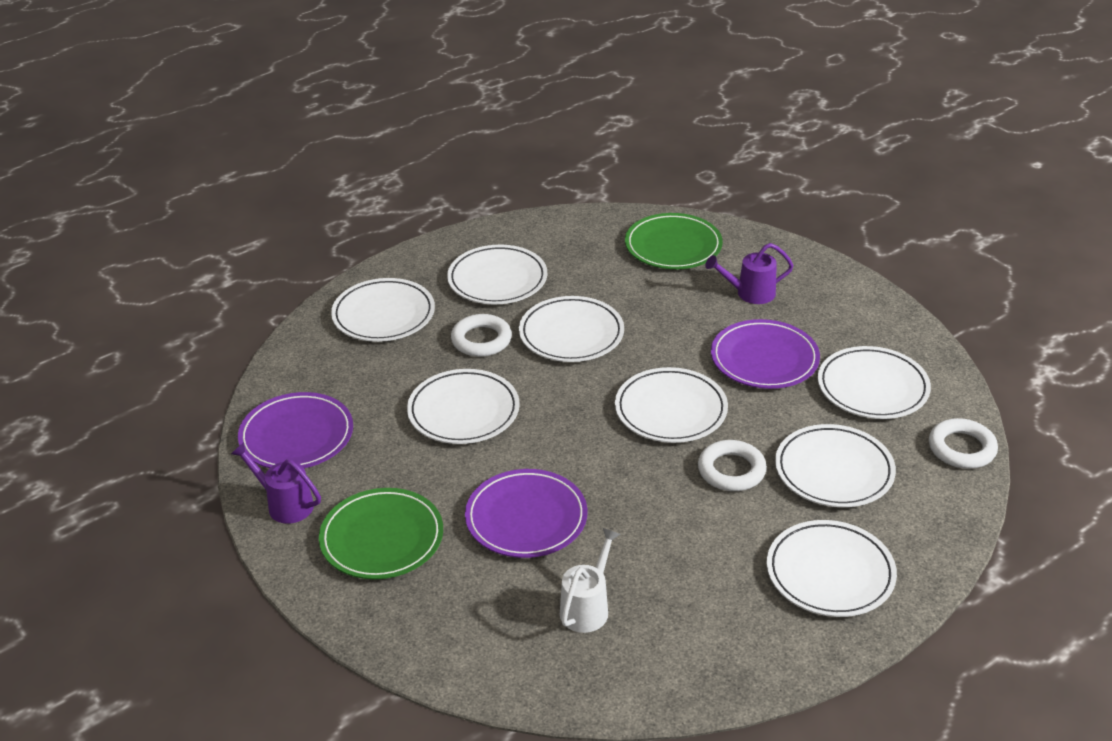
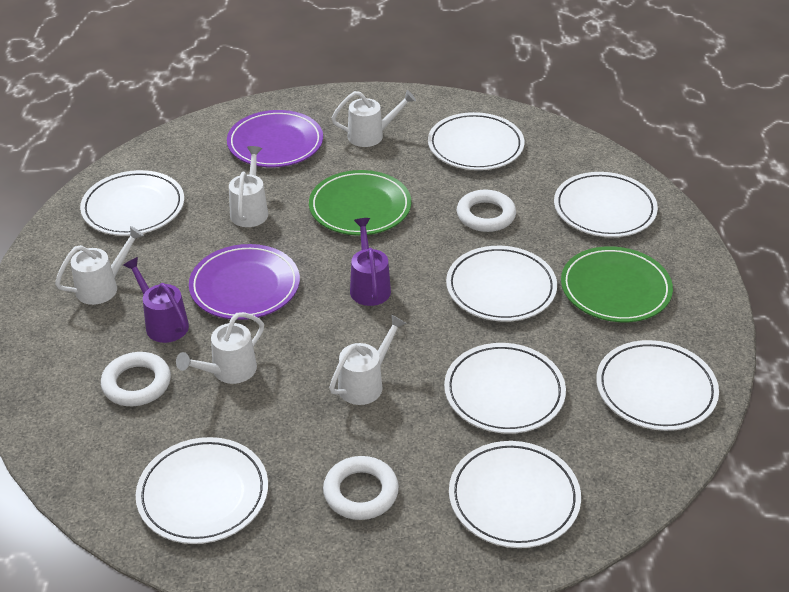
purple plate: 3 -> 2
white watering can: 1 -> 5

